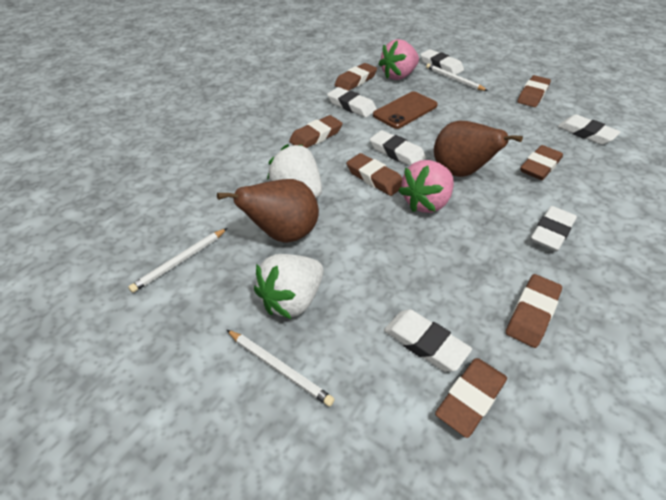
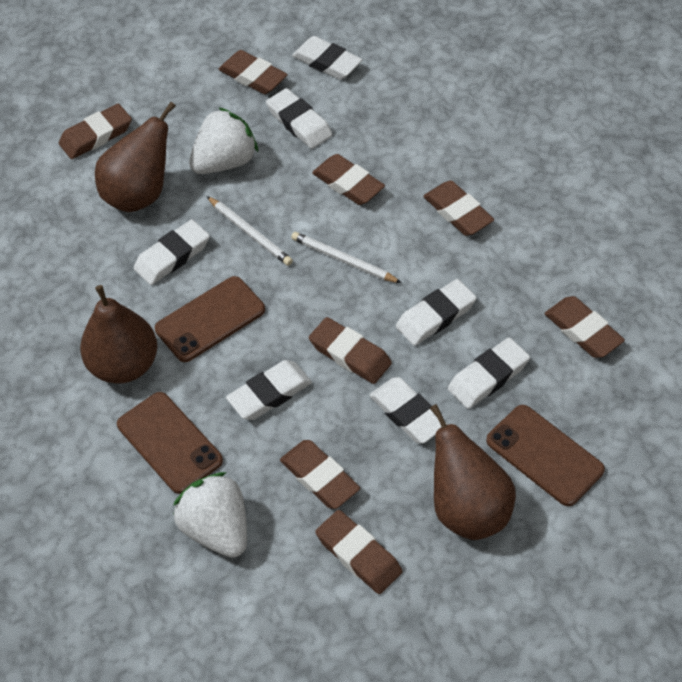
brown eraser: 7 -> 8
brown pear: 2 -> 3
brown phone: 1 -> 3
pink strawberry: 2 -> 0
white eraser: 6 -> 7
white pencil: 3 -> 2

